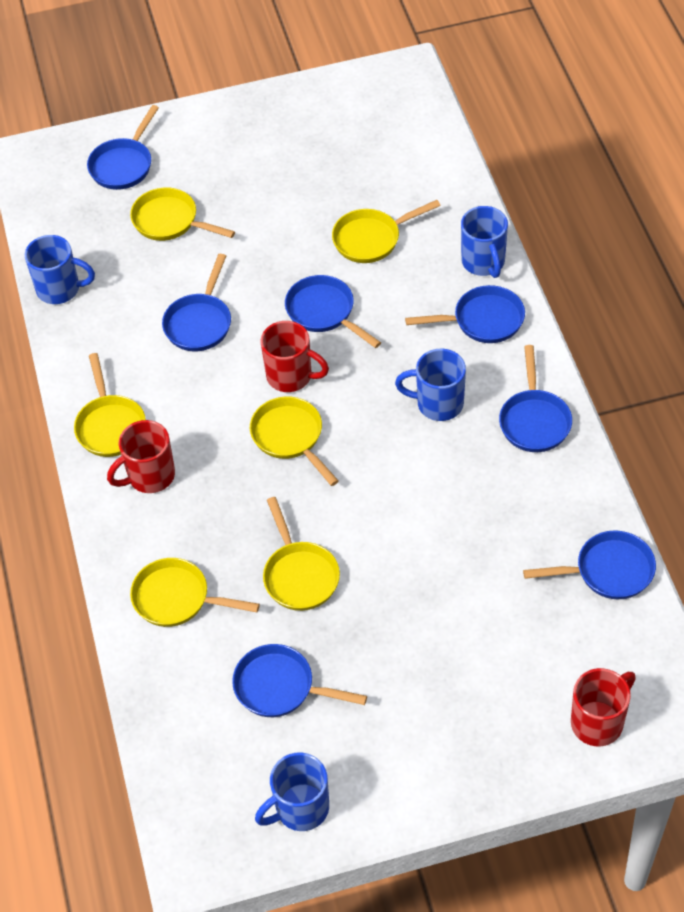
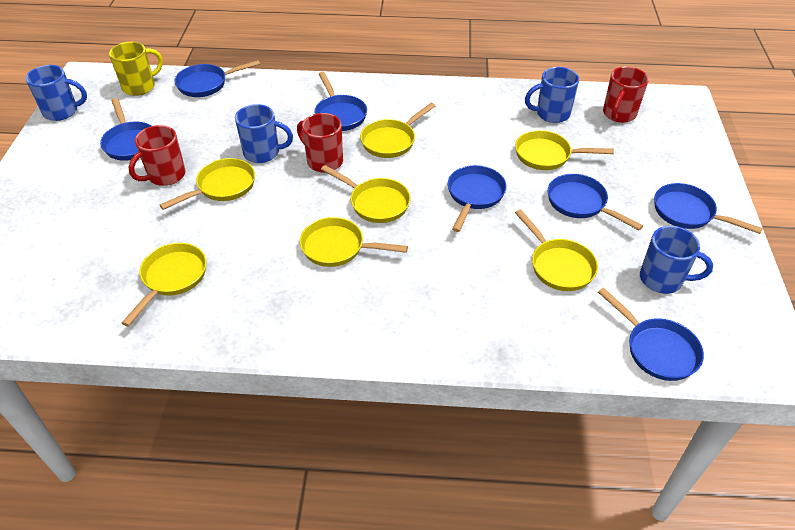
yellow mug: 0 -> 1
yellow pan: 6 -> 7

